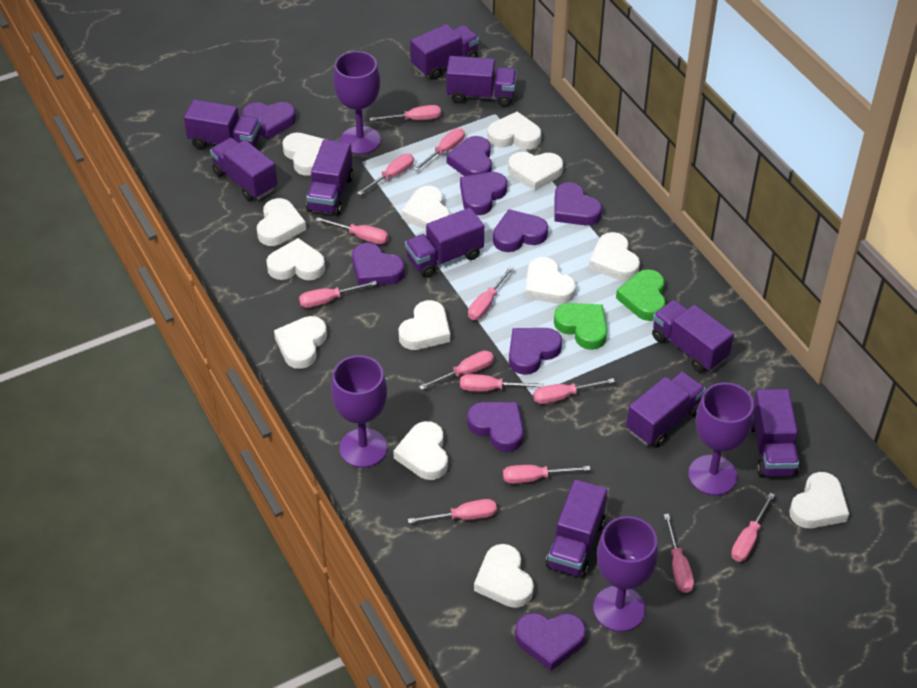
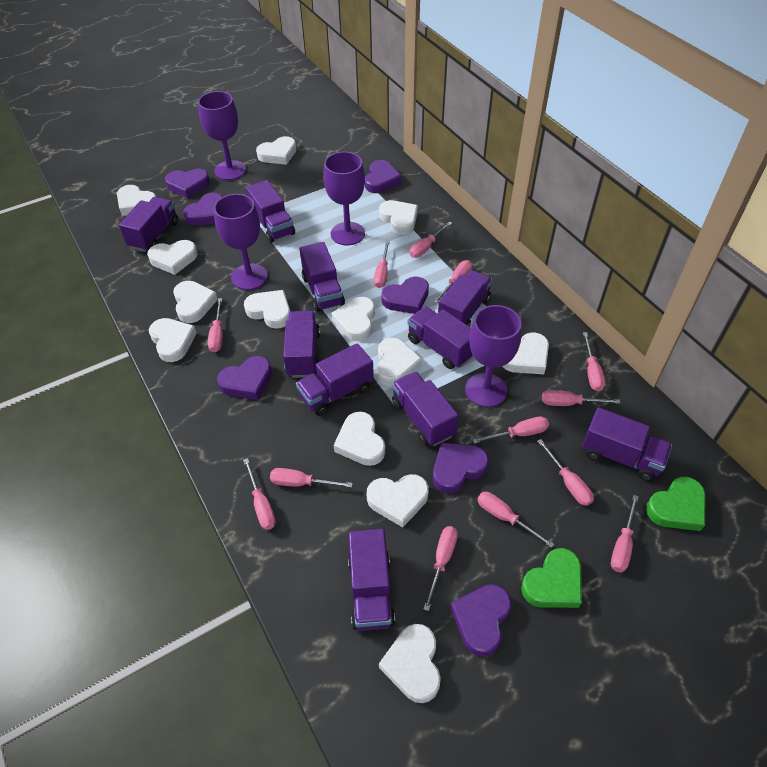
purple heart: 9 -> 7

